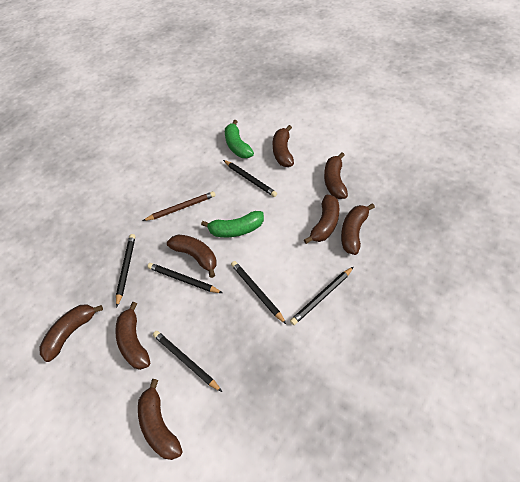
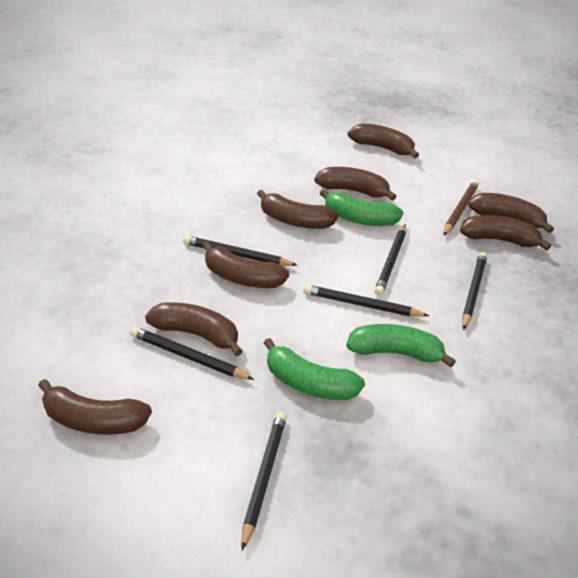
green banana: 2 -> 3

